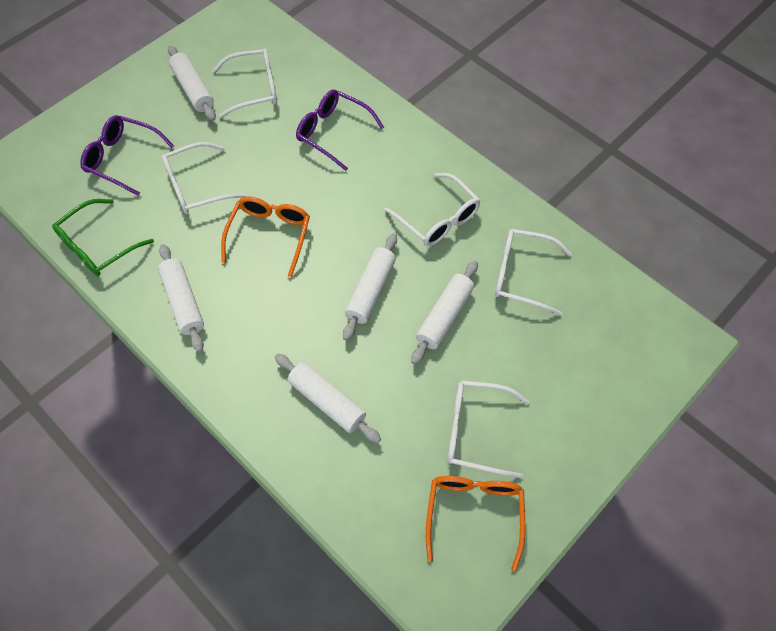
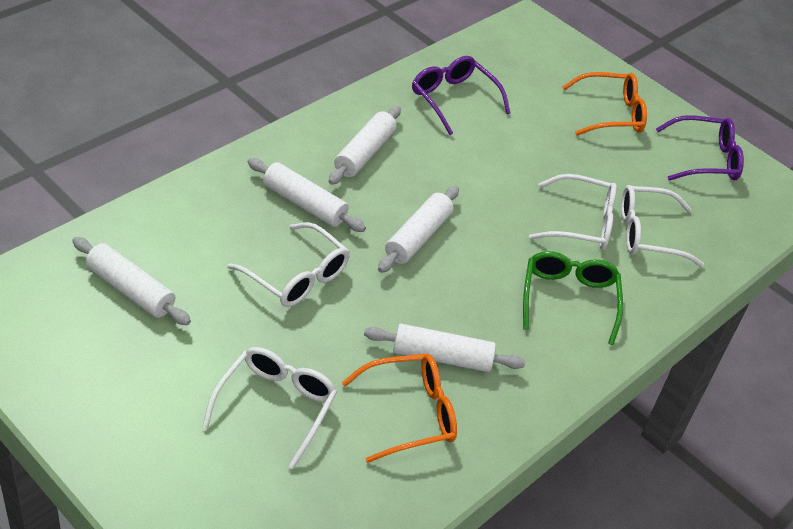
white glasses: 5 -> 4

